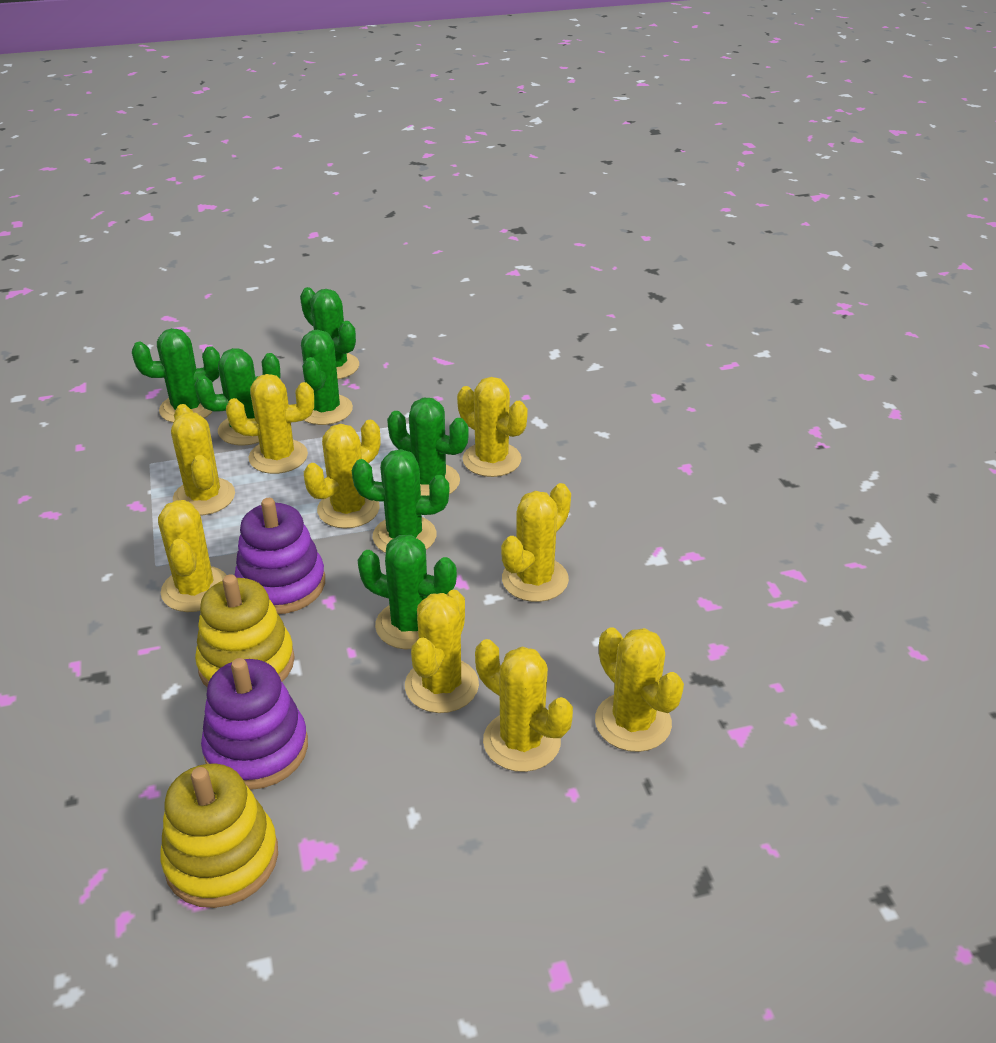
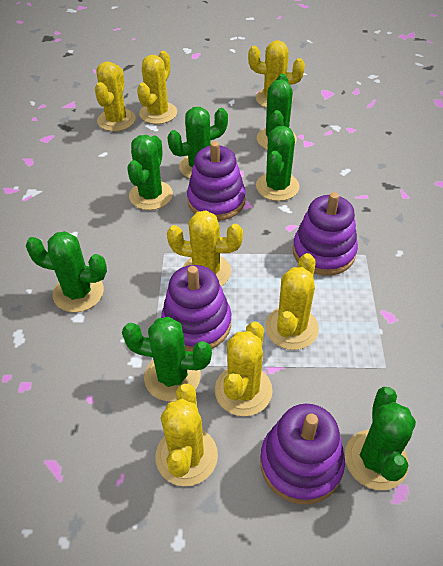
purple stacking toy: 2 -> 4
yellow cactus: 9 -> 7
yellow stacking toy: 2 -> 0

